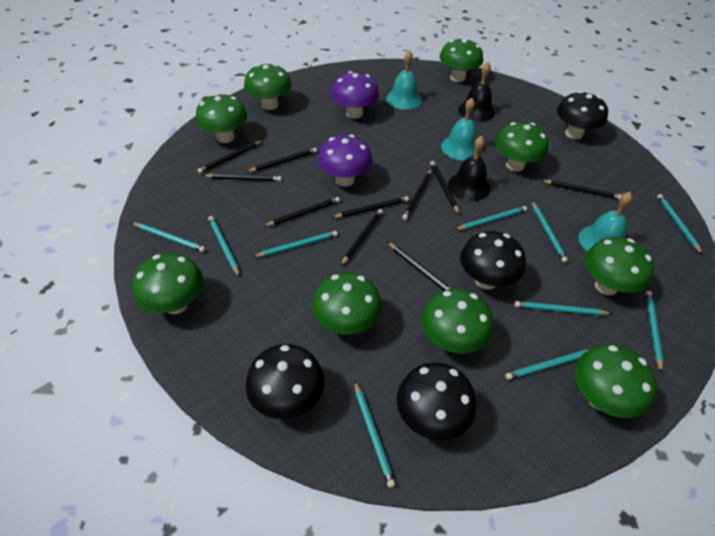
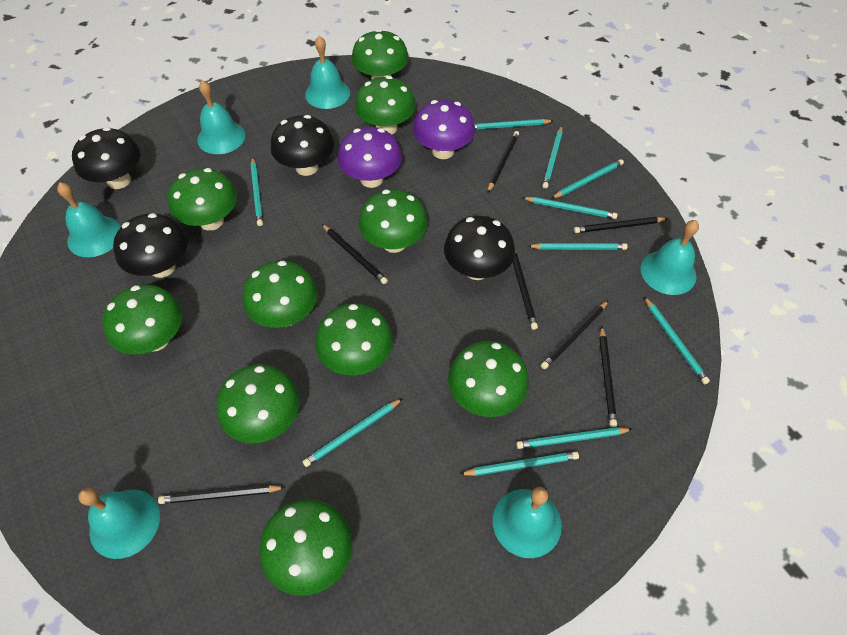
black bell: 2 -> 0
black pencil: 10 -> 7
green mushroom: 9 -> 10
turquoise bell: 3 -> 6

